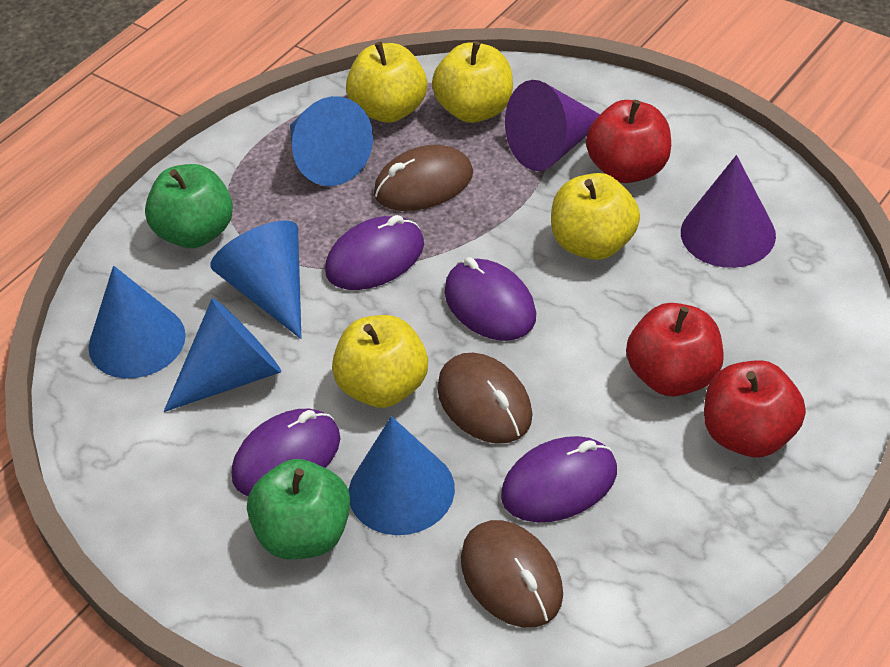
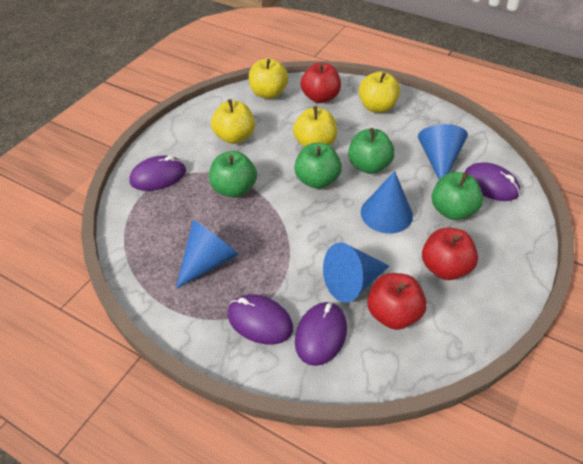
blue cone: 5 -> 4
brown mouse: 3 -> 0
green apple: 2 -> 4
purple cone: 2 -> 0

